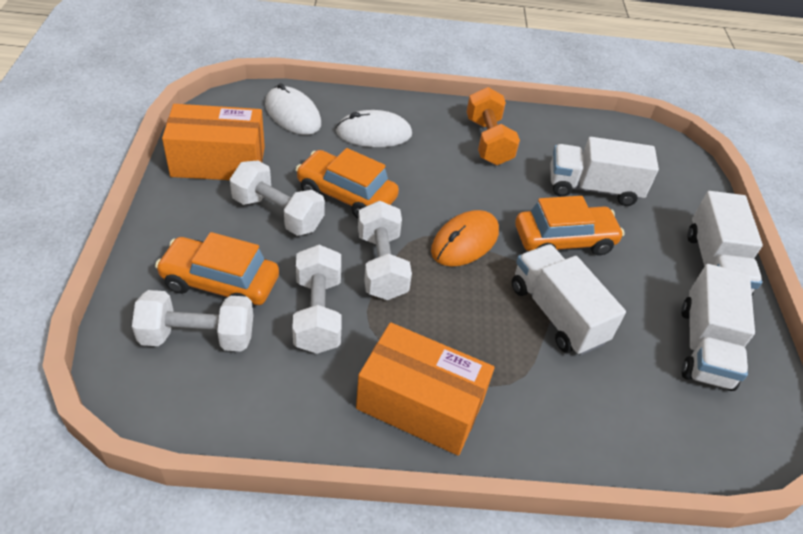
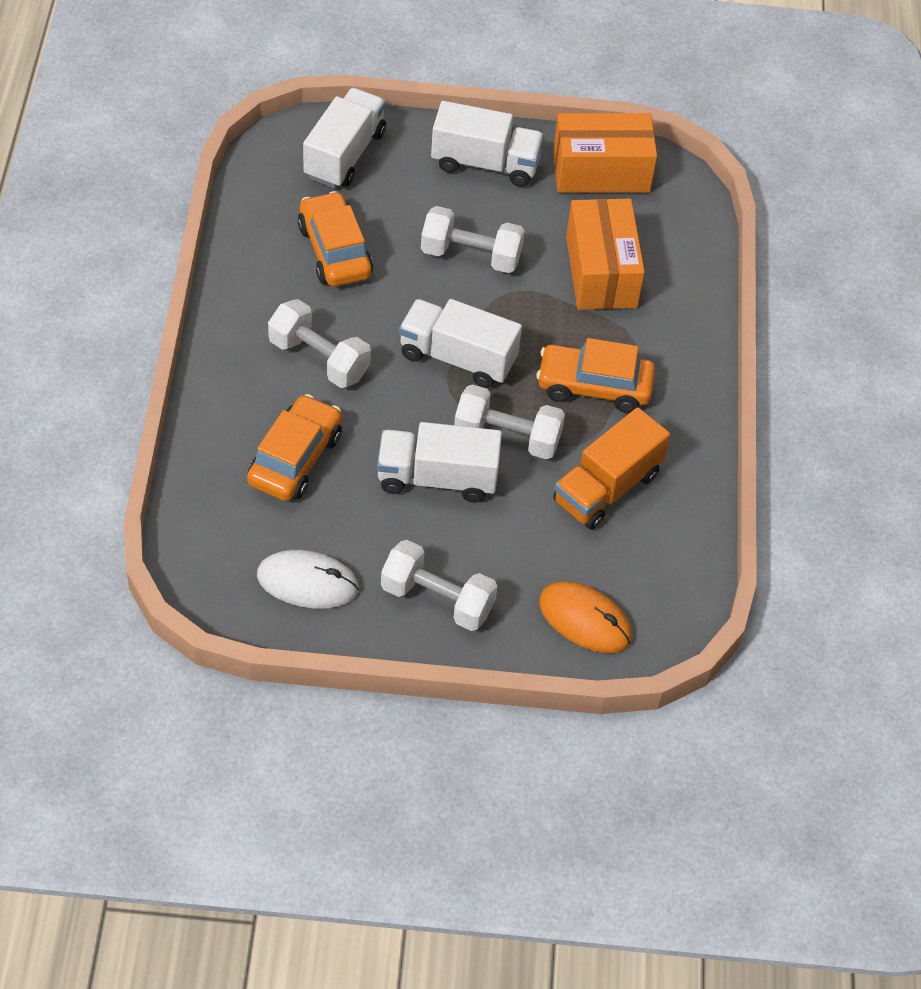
orange dumbbell: 1 -> 0
orange truck: 0 -> 1
white mouse: 2 -> 1

